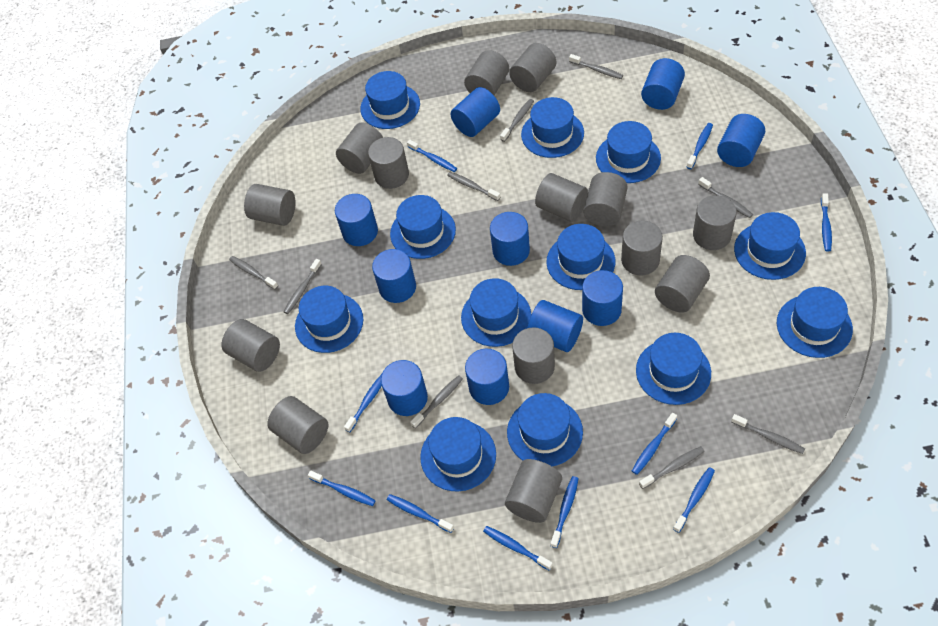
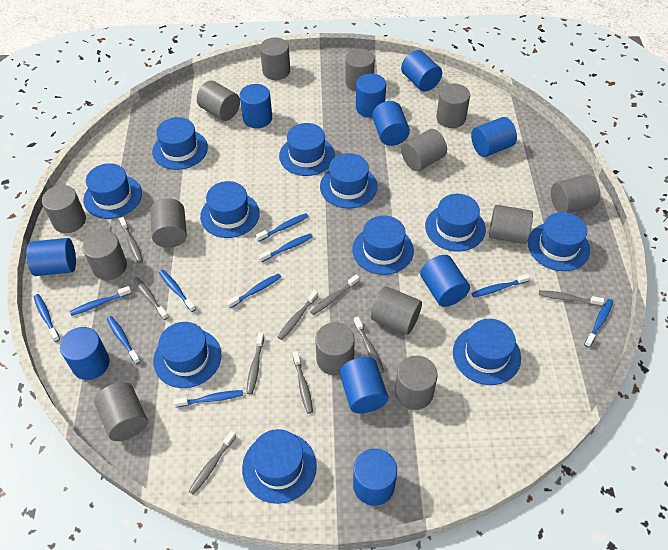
blue hat: 12 -> 11

